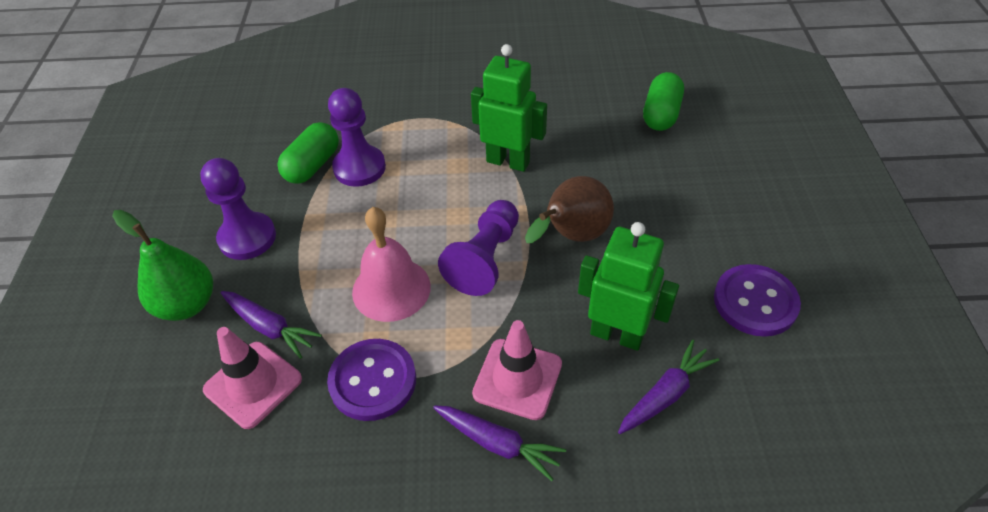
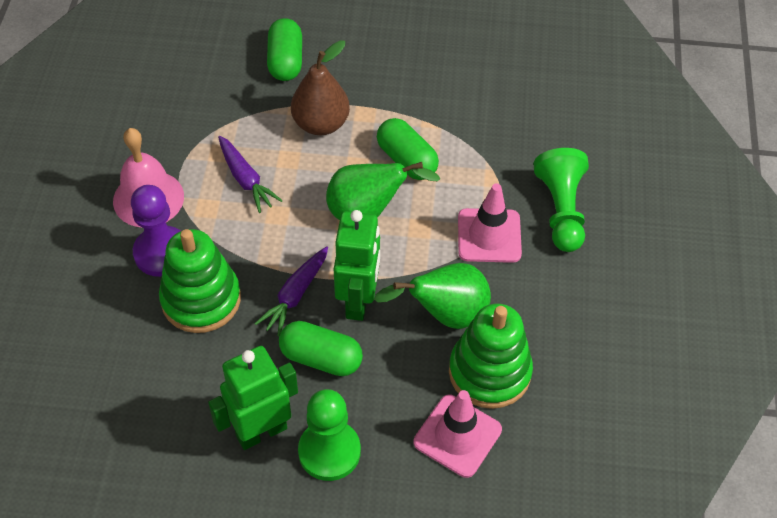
green capsule: 2 -> 3
green pawn: 0 -> 2
green pear: 1 -> 2
green stacking toy: 0 -> 2
purple button: 2 -> 0
purple carrot: 3 -> 2
purple pawn: 3 -> 1

